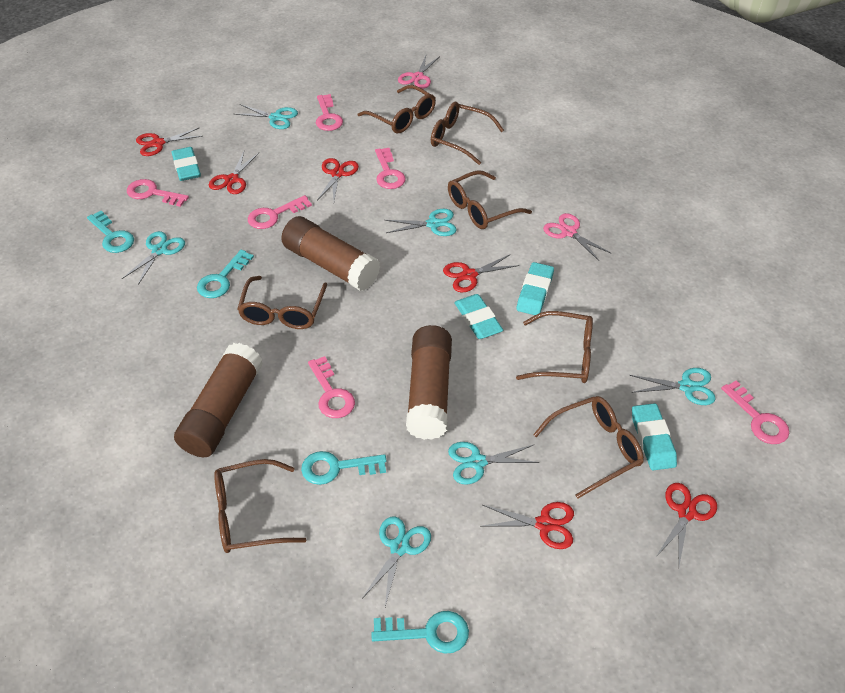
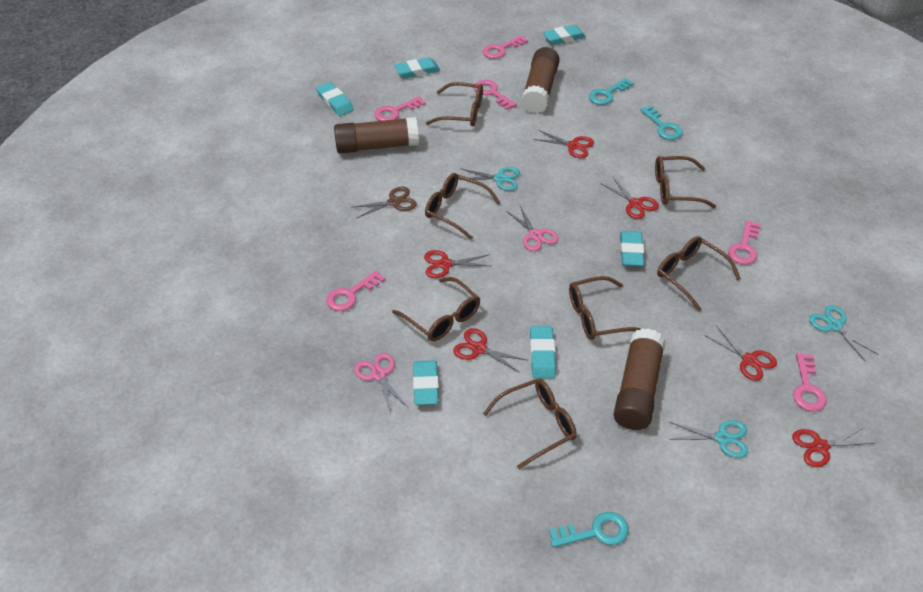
brown scissors: 0 -> 1
turquoise eraser: 4 -> 6
turquoise key: 4 -> 3
turquoise scissors: 6 -> 3

